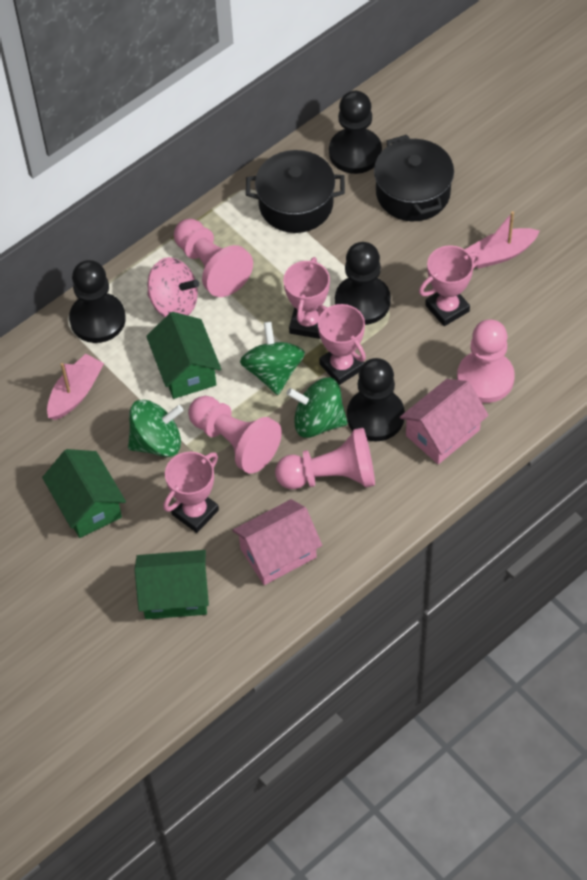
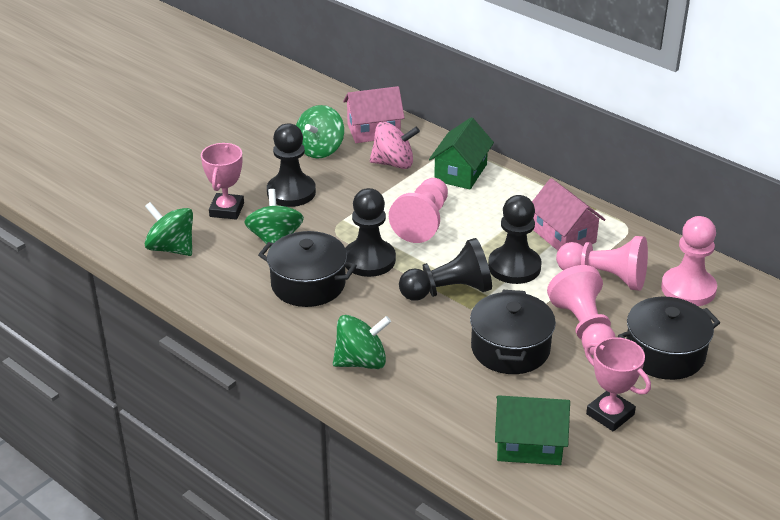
black pot: 2 -> 3
green house: 3 -> 2
green spinning top: 3 -> 4
pink boat: 2 -> 0
pink trophy: 4 -> 2

